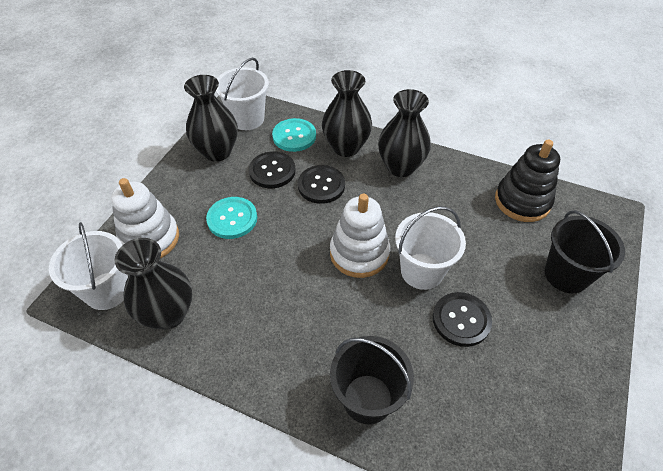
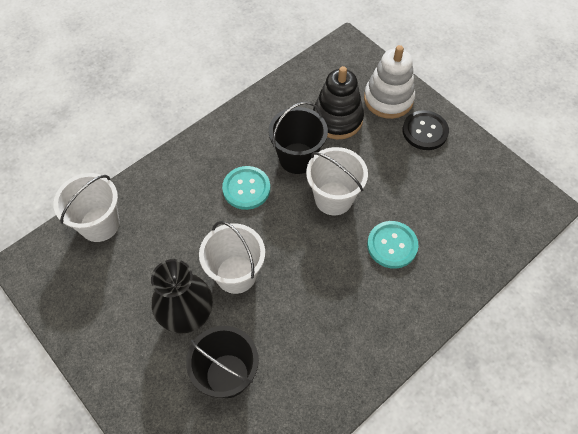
black button: 3 -> 1
black vase: 4 -> 1
white stacking toy: 2 -> 1

